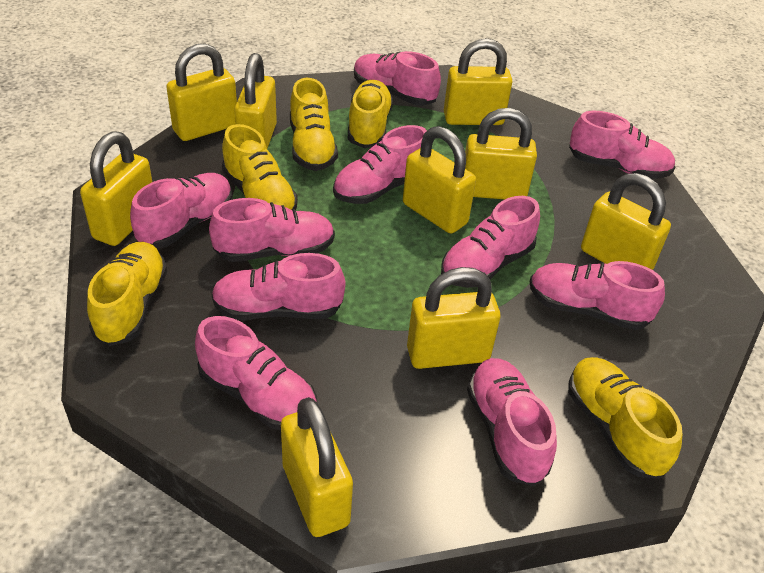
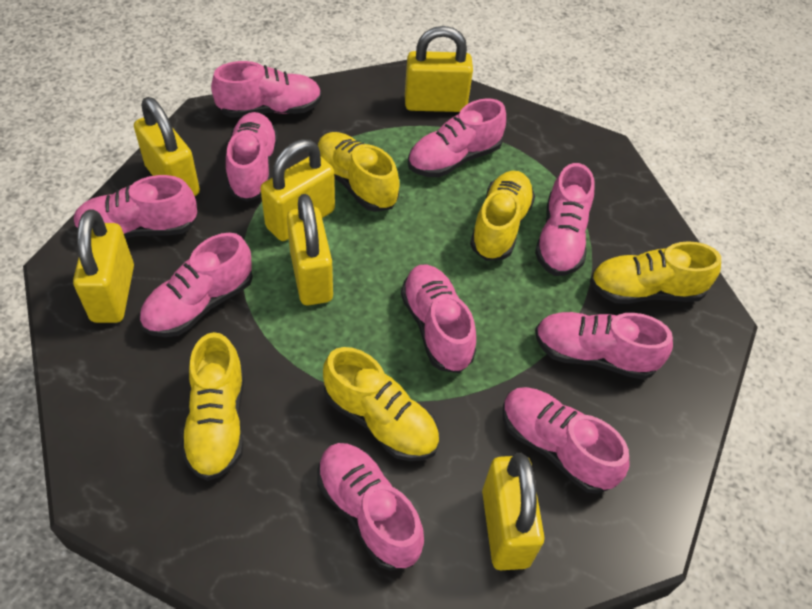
yellow padlock: 9 -> 6

